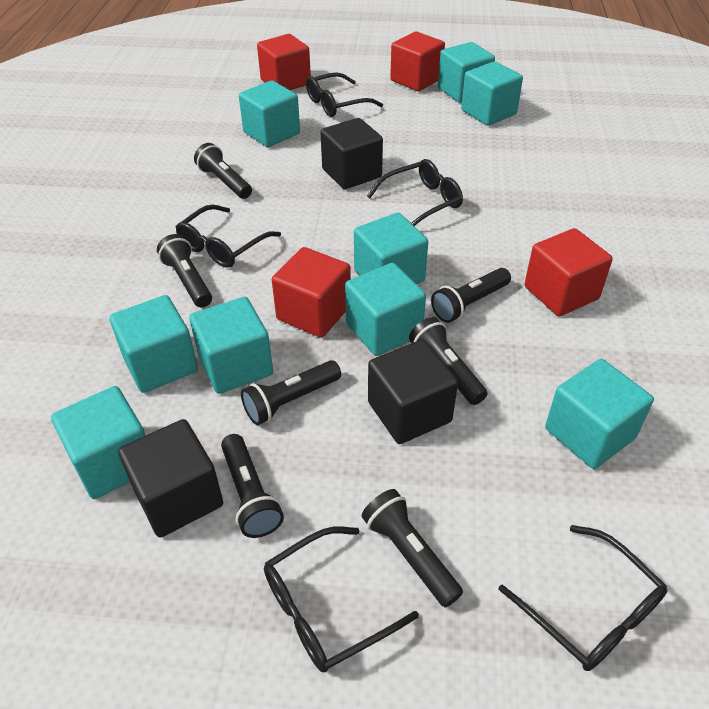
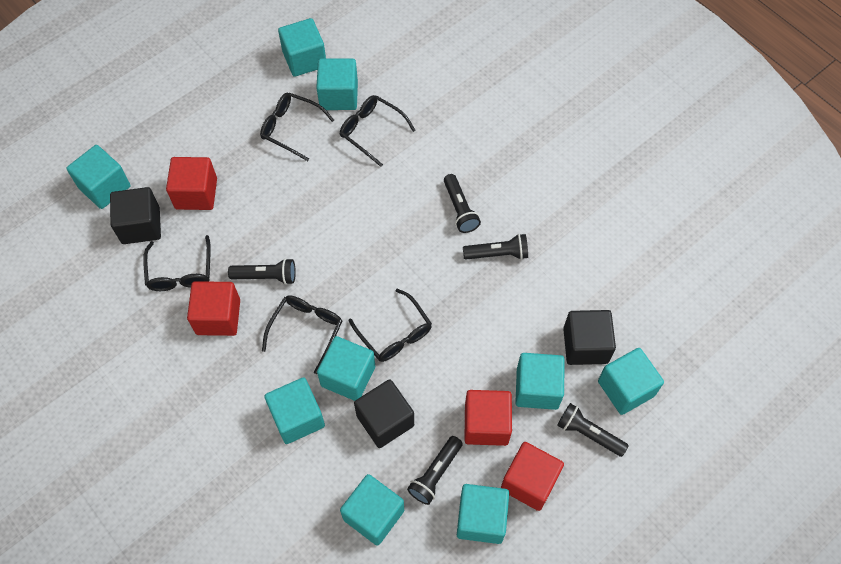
black flashlight: 7 -> 5

